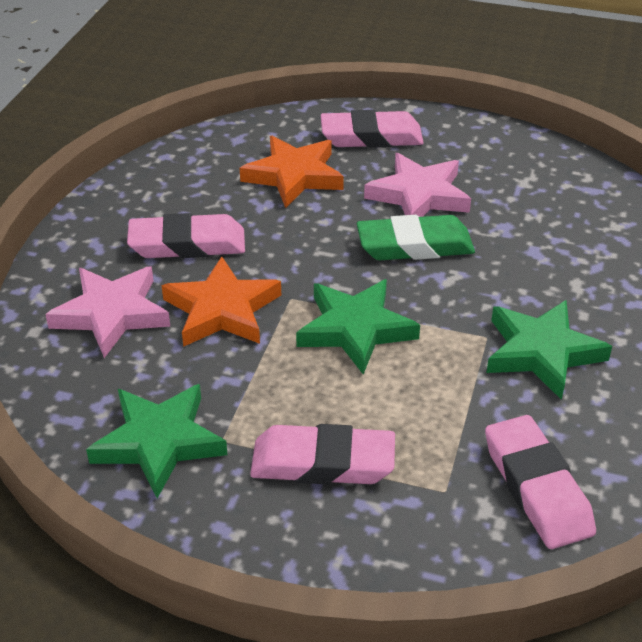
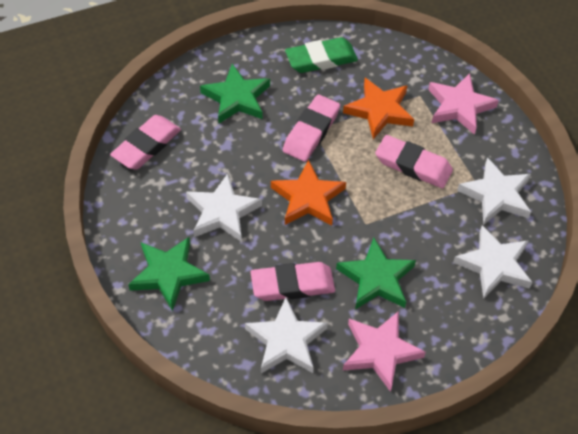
white star: 0 -> 4

